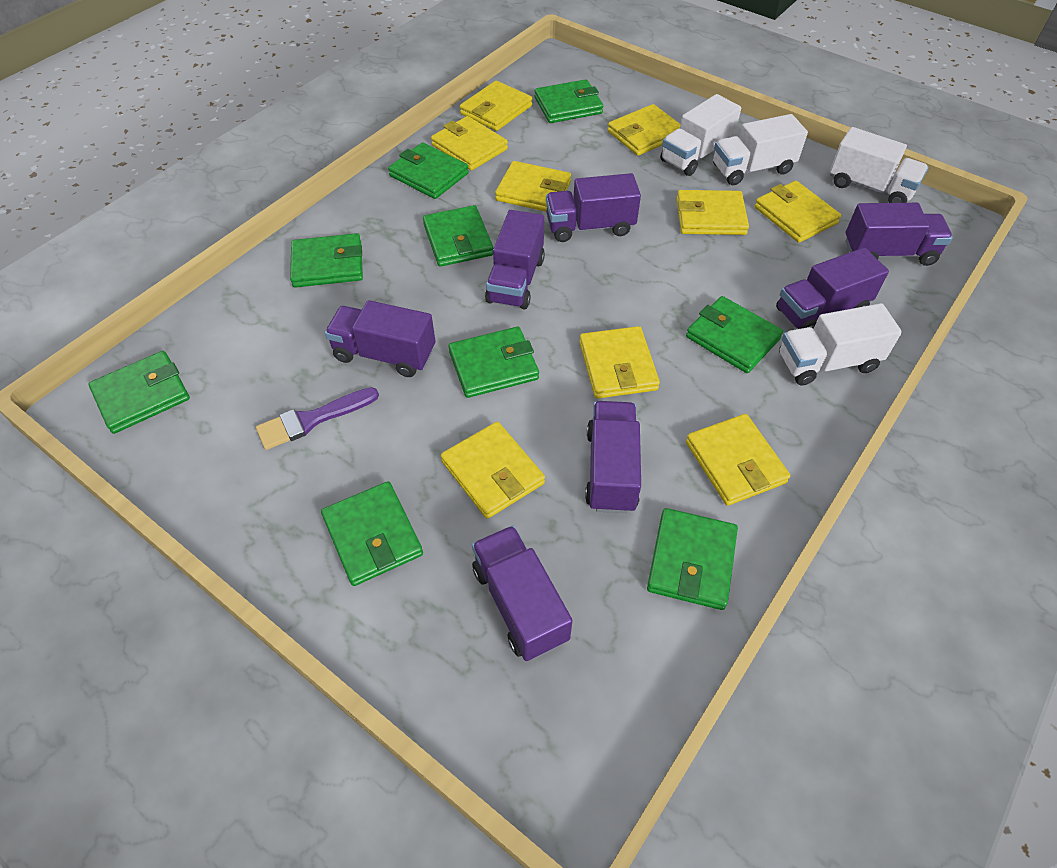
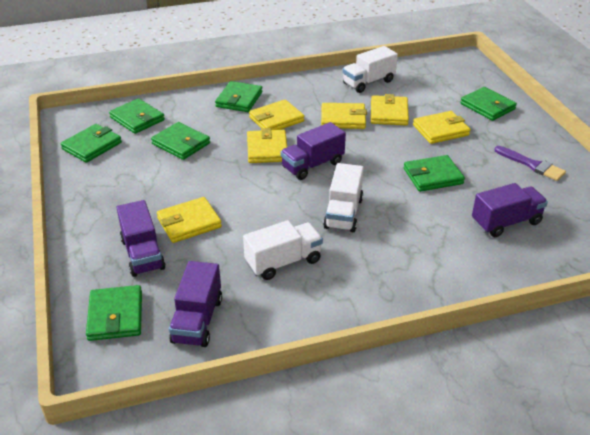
green wallet: 9 -> 7
purple truck: 7 -> 4
white truck: 4 -> 3
yellow wallet: 9 -> 6

